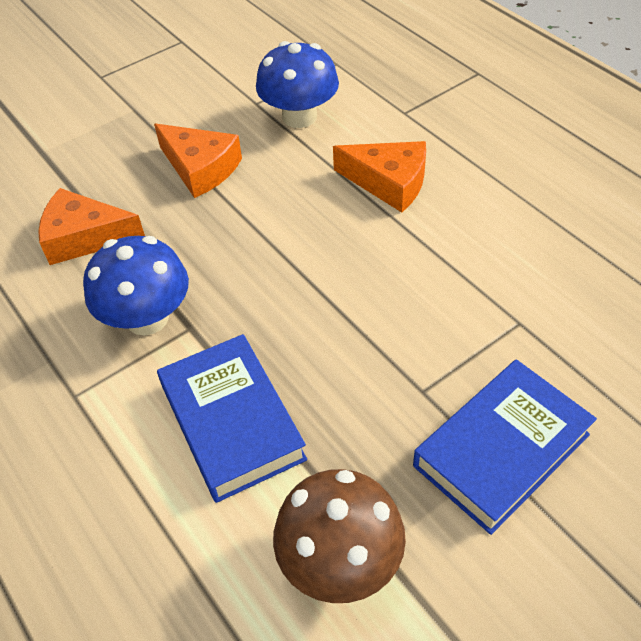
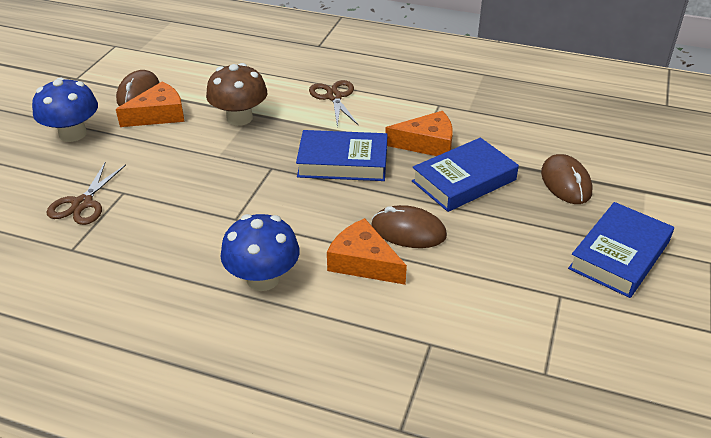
blue book: 2 -> 3
brown mouse: 0 -> 3
brown scissors: 0 -> 2

